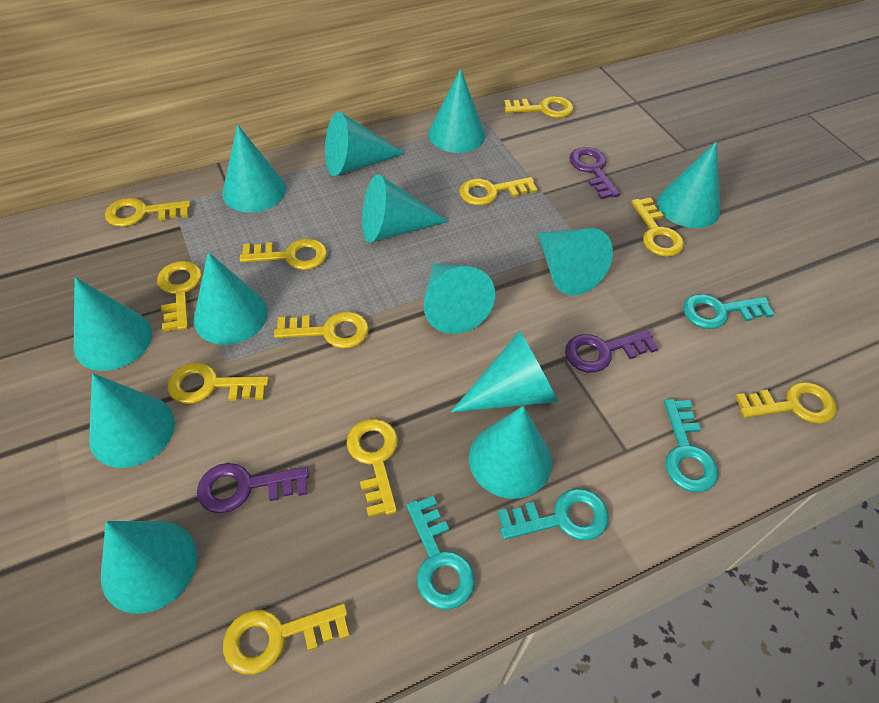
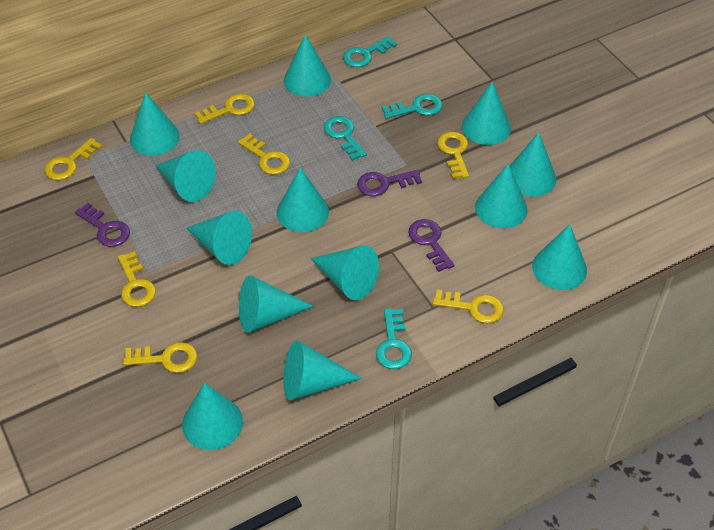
yellow key: 11 -> 7

